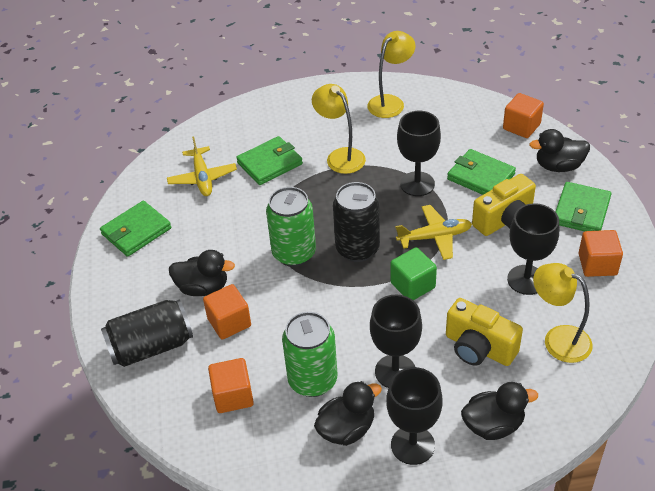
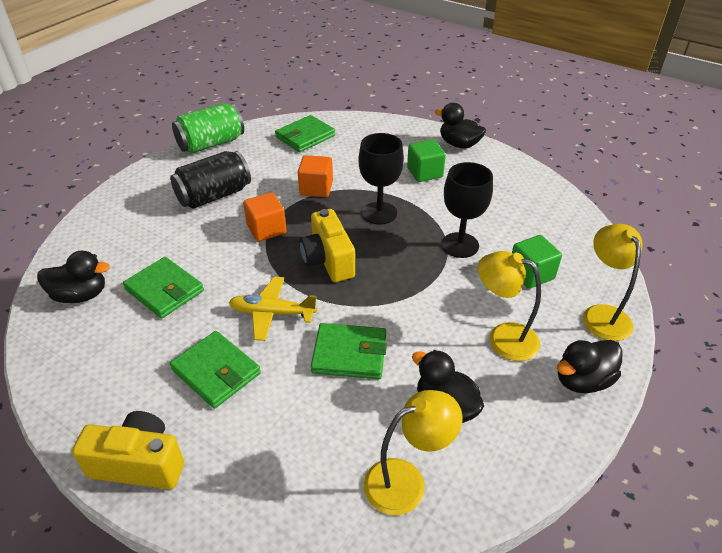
black can: 2 -> 1
black goblet: 4 -> 2
green can: 2 -> 1
green cube: 1 -> 2
orange cube: 4 -> 2
yellow plane: 2 -> 1

